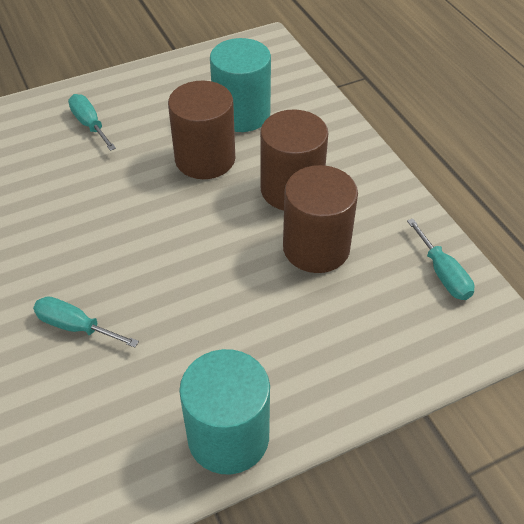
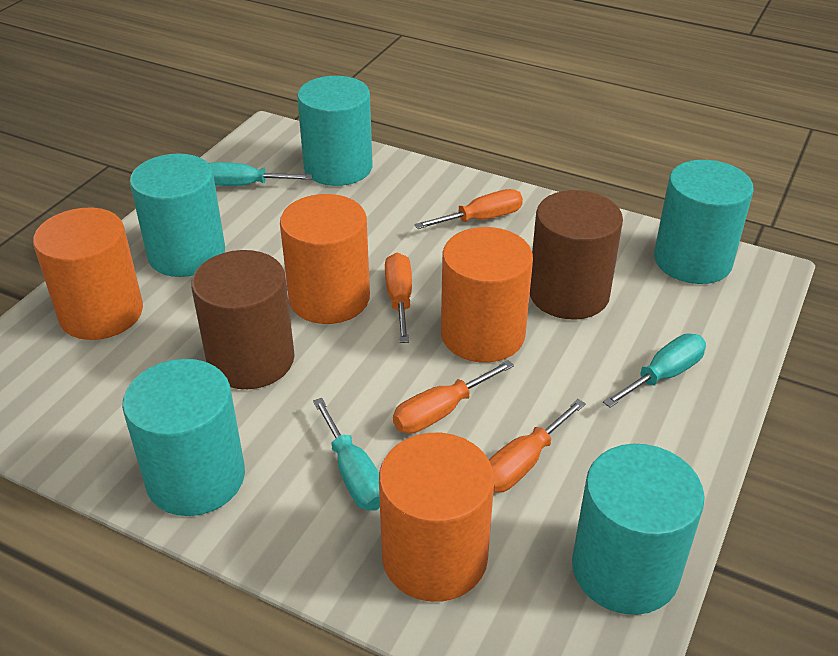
brown cylinder: 3 -> 2
orange cylinder: 0 -> 4
orange screwdriver: 0 -> 4
turquoise cylinder: 2 -> 5

